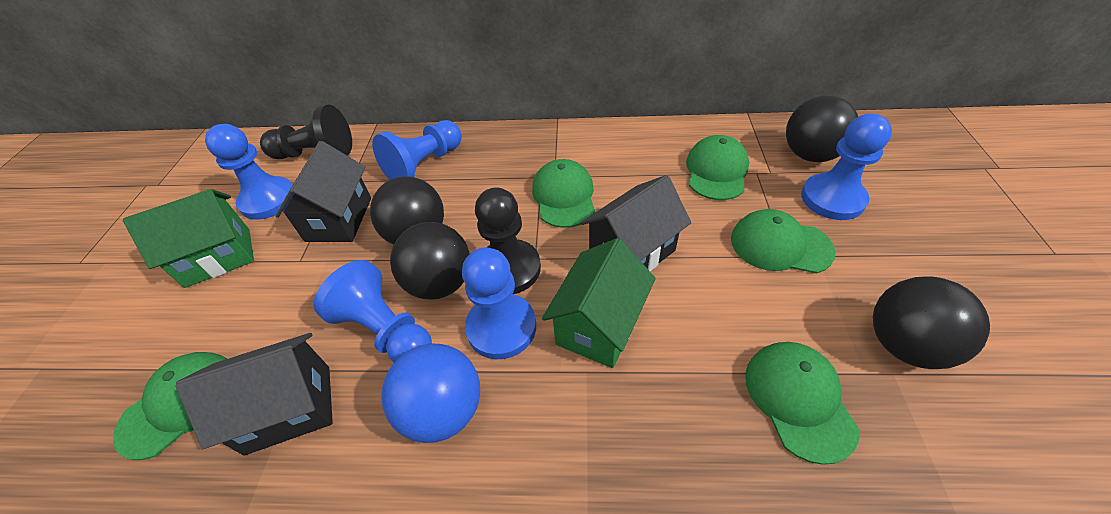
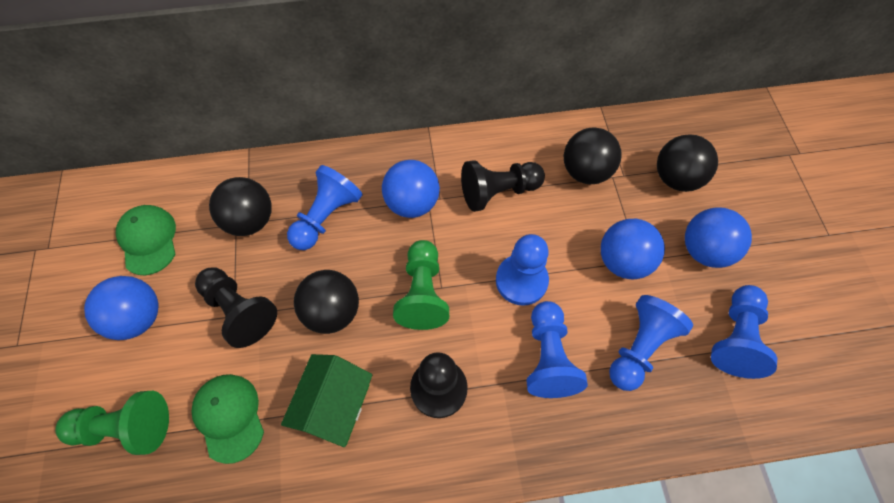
black house: 3 -> 0
black pawn: 2 -> 3
blue ball: 1 -> 4
green cap: 5 -> 2
green house: 2 -> 1
green pawn: 0 -> 2

